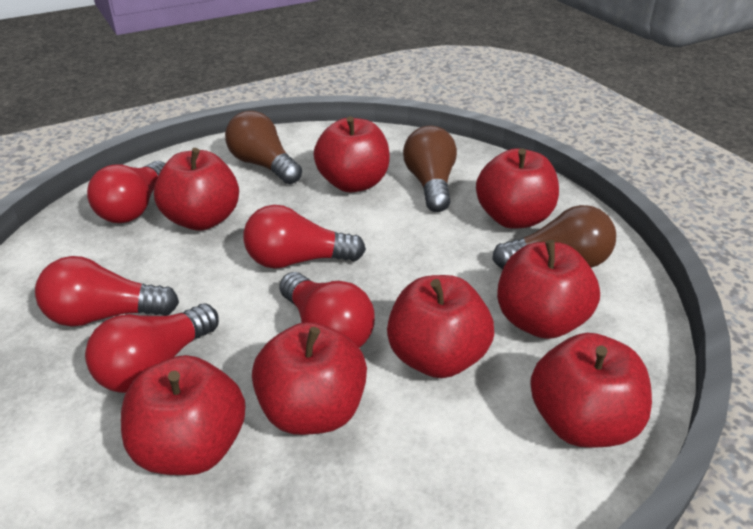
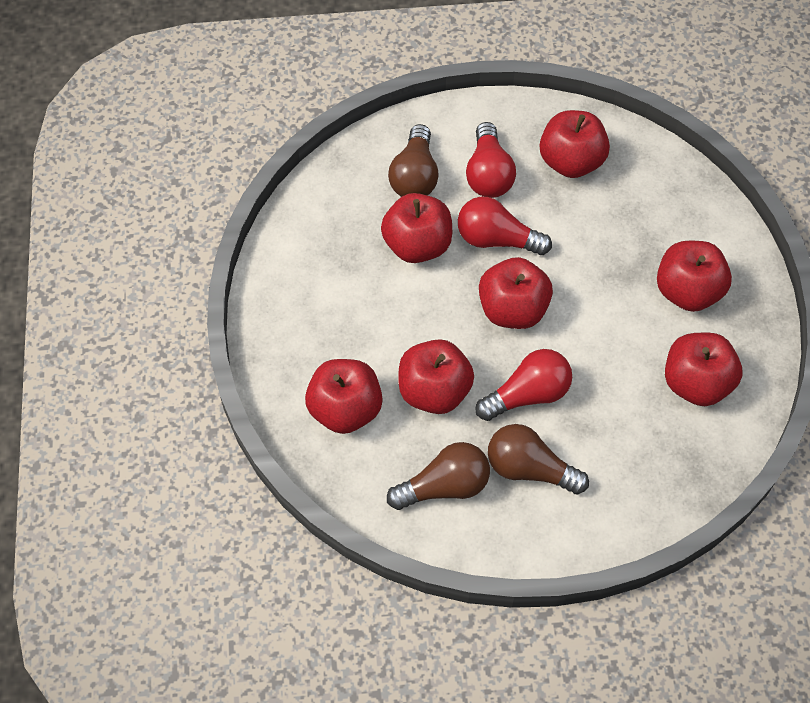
red apple: 8 -> 7
red light bulb: 5 -> 3

